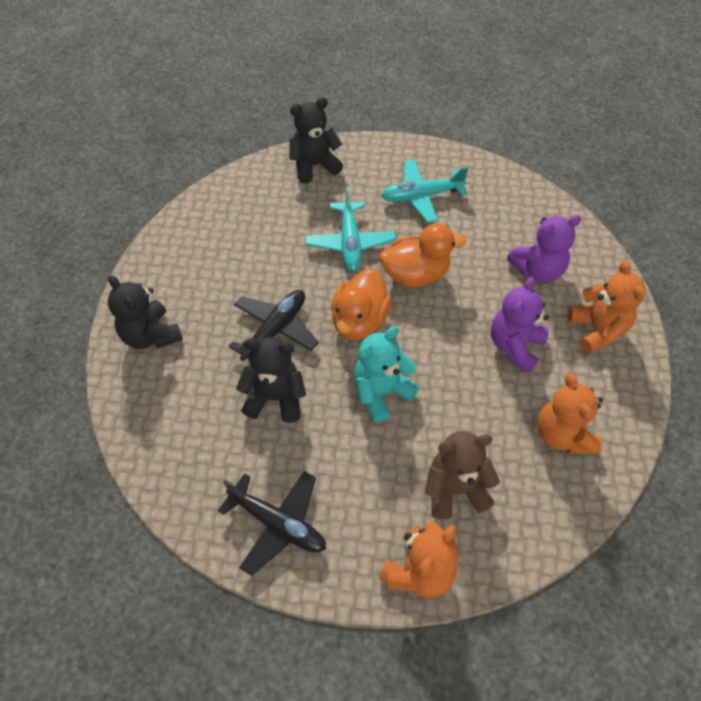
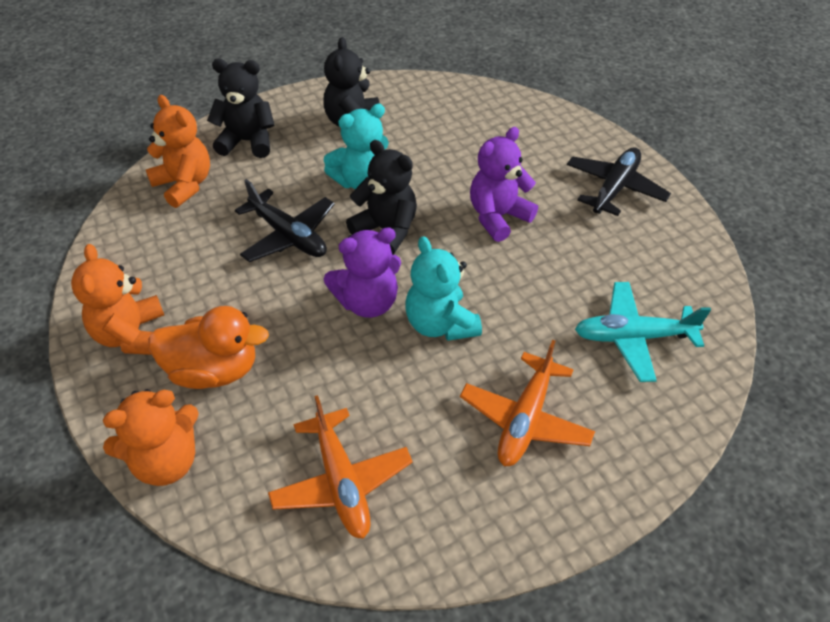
brown teddy bear: 1 -> 0
orange duck: 2 -> 1
orange plane: 0 -> 2
turquoise plane: 2 -> 1
turquoise teddy bear: 1 -> 2

